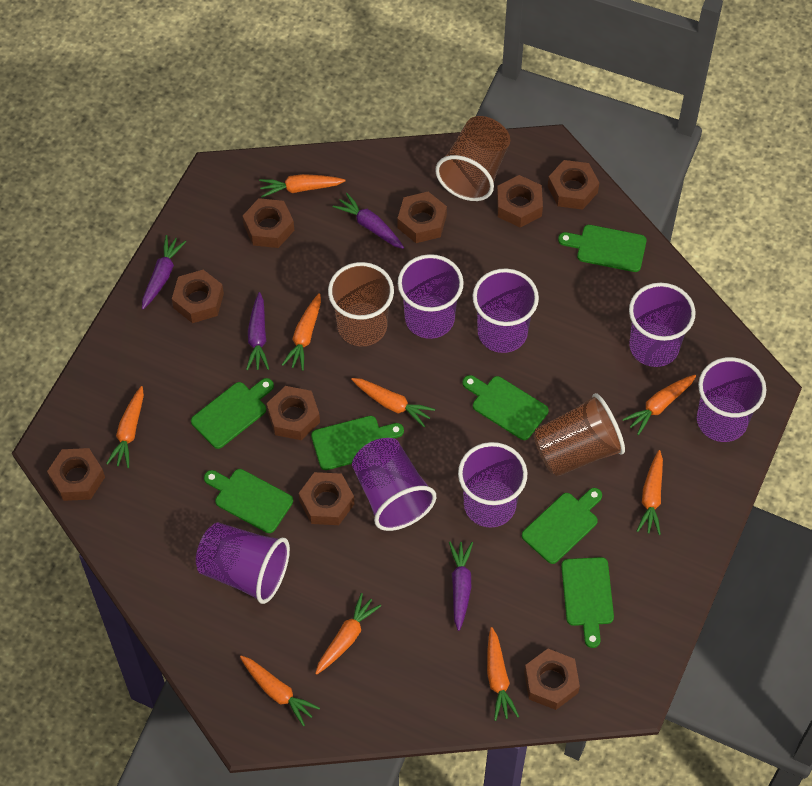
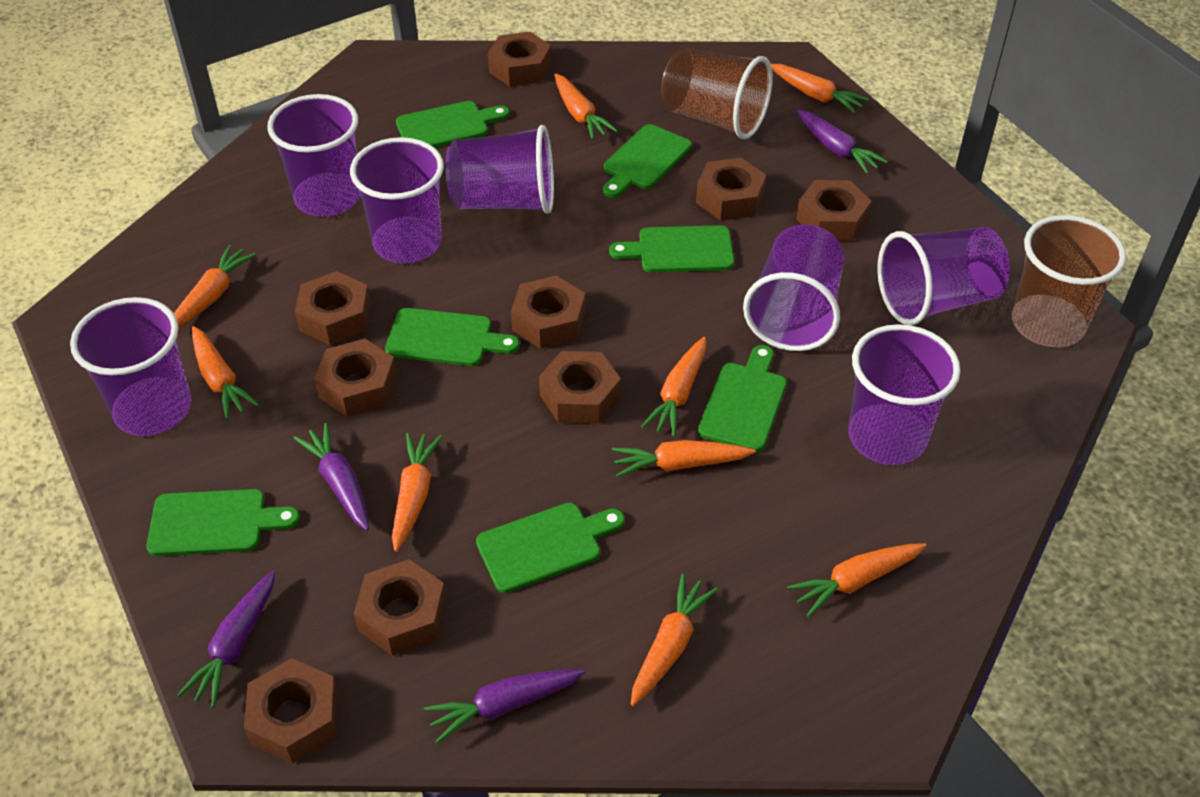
brown cup: 3 -> 2

